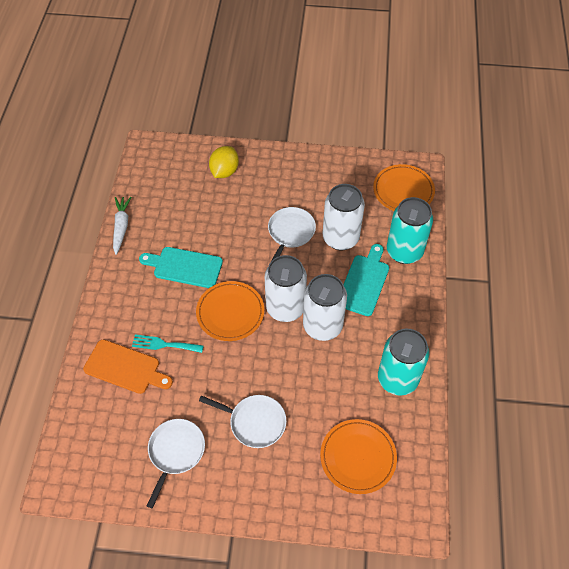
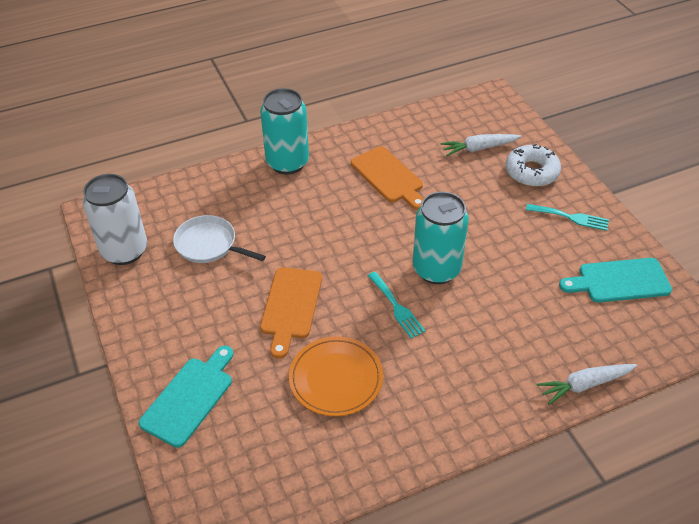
orange cutting board: 1 -> 2
orange plate: 3 -> 1
turquoise fork: 1 -> 2
white can: 3 -> 1
white carrot: 1 -> 2
white donut: 0 -> 1
white pan: 3 -> 1
yellow lemon: 1 -> 0

